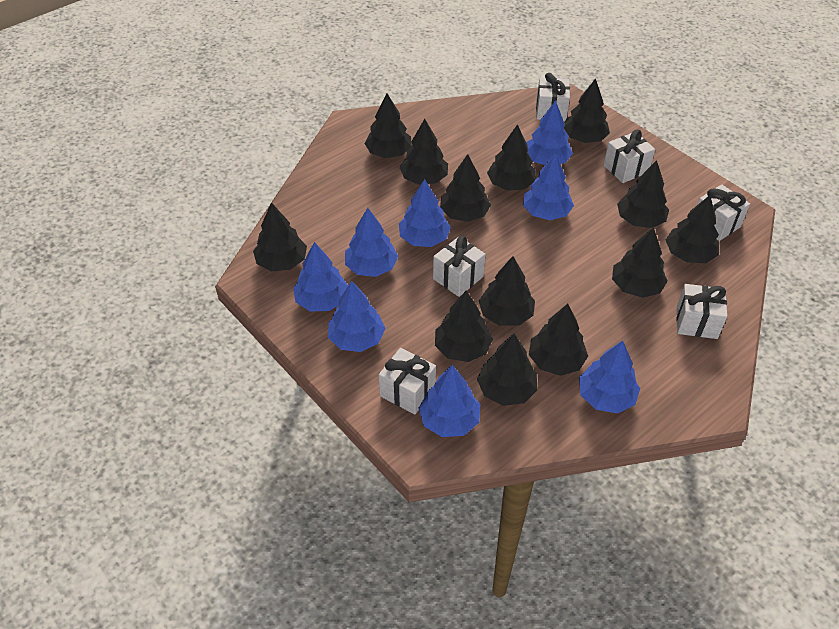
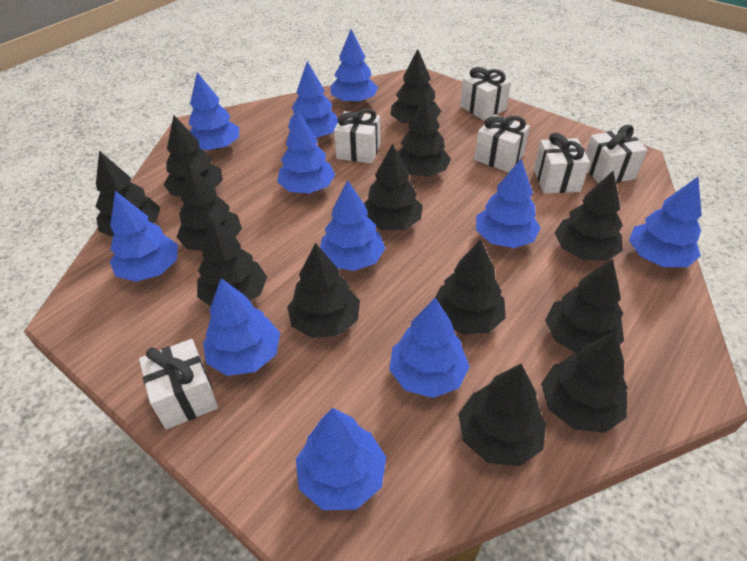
blue tree: 8 -> 11

